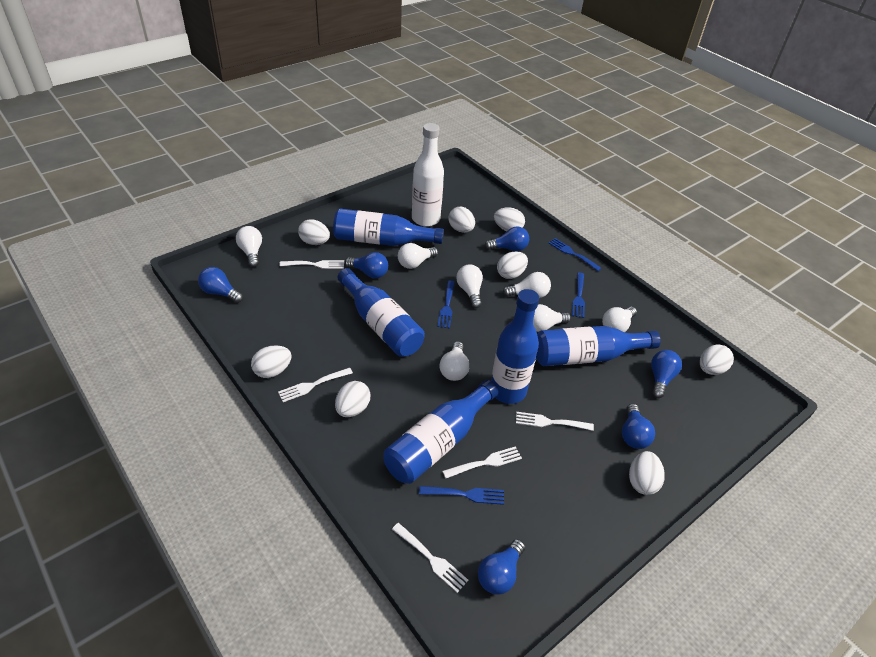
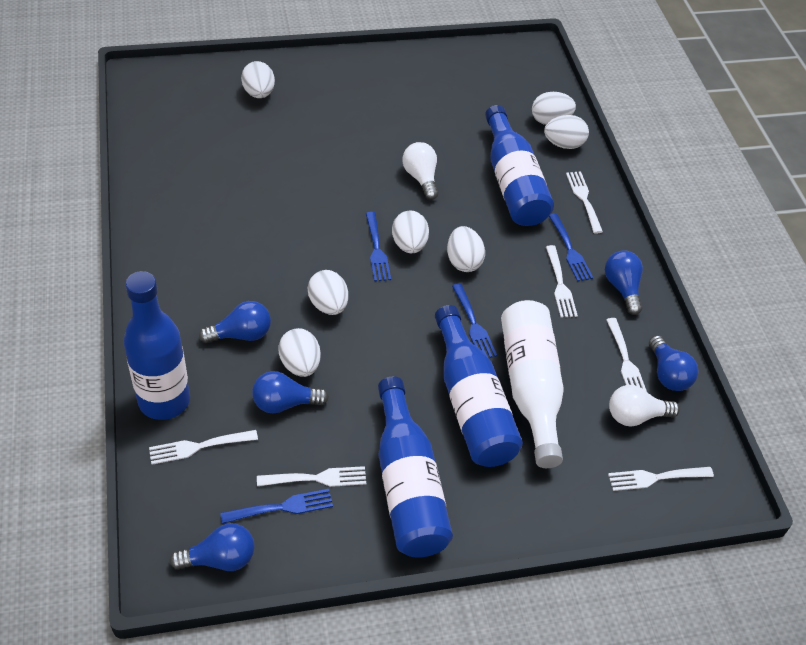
blue bottle: 5 -> 4
blue light bulb: 6 -> 5
white egg: 8 -> 7
white fork: 5 -> 6
white light bulb: 7 -> 2

